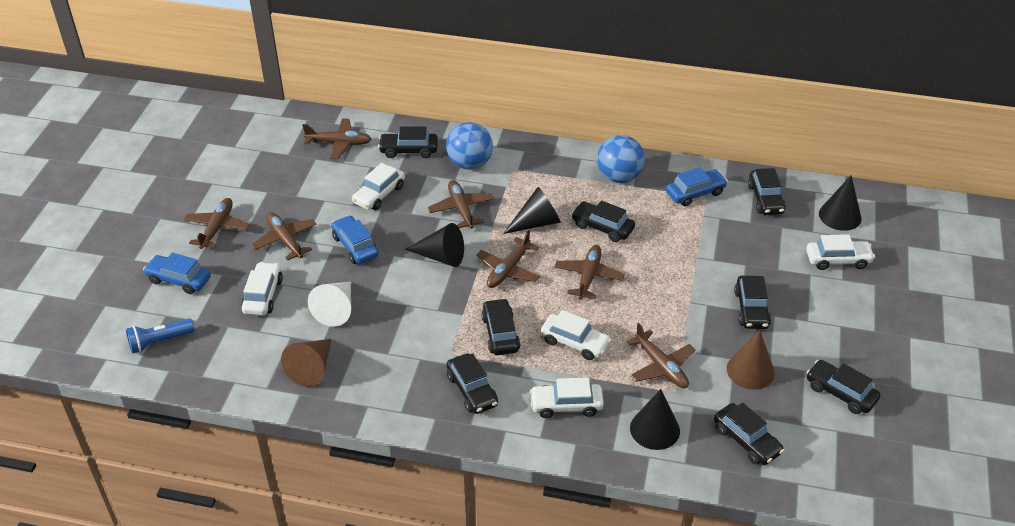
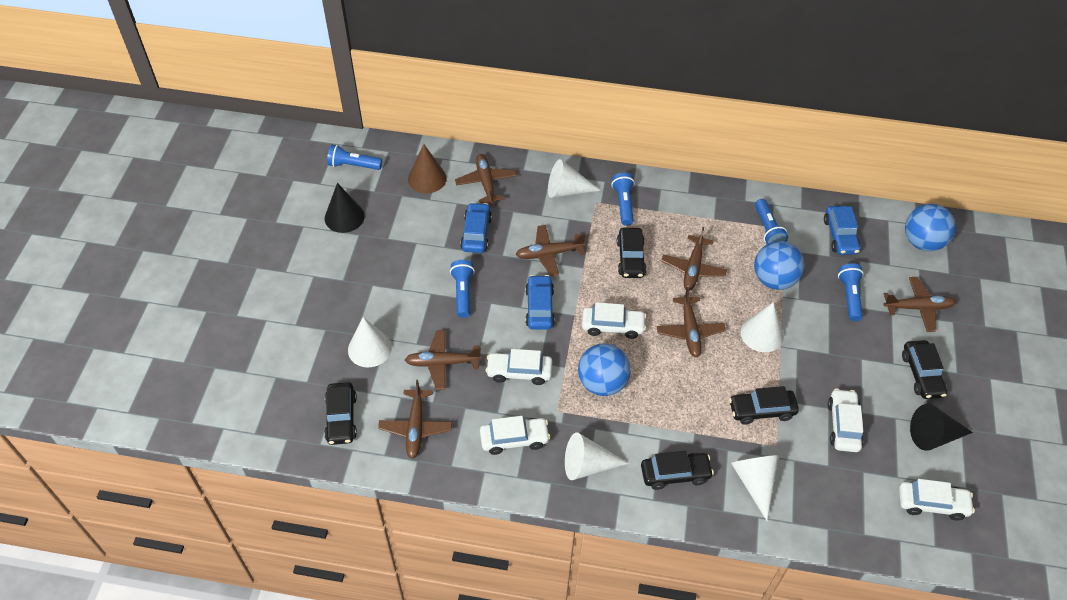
black car: 8 -> 5
black cone: 4 -> 2
blue ball: 2 -> 3
blue flashlight: 1 -> 5
brown cone: 2 -> 1
white cone: 1 -> 5

